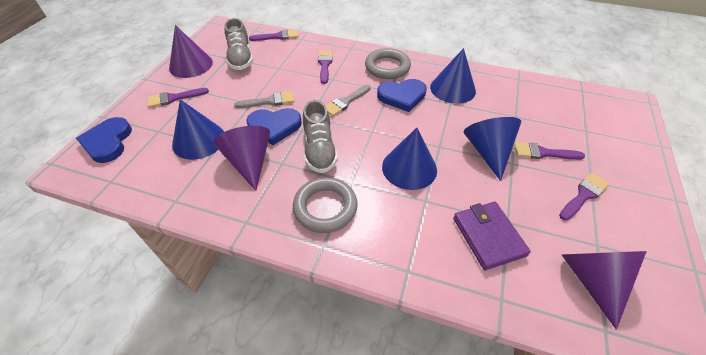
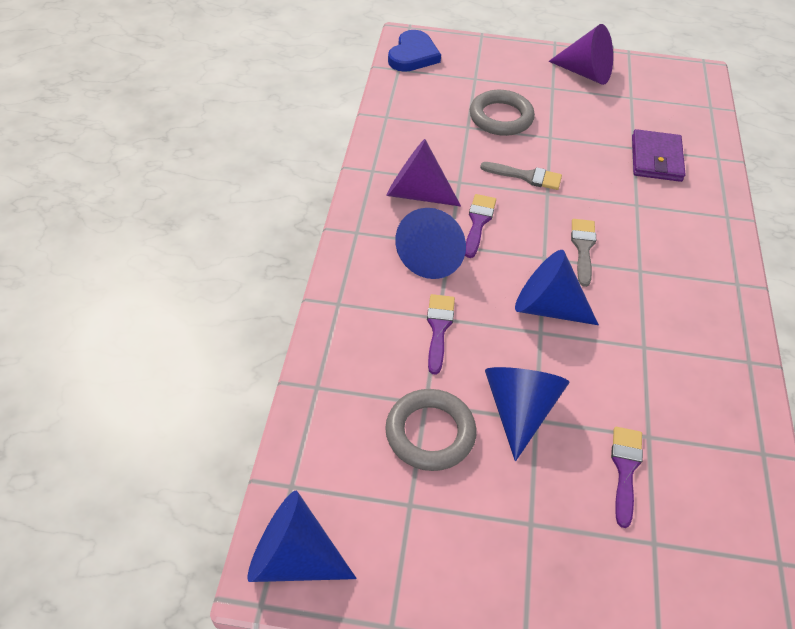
blue heart: 3 -> 1
grey shoe: 2 -> 0
purple brush: 5 -> 3
purple cone: 3 -> 2

